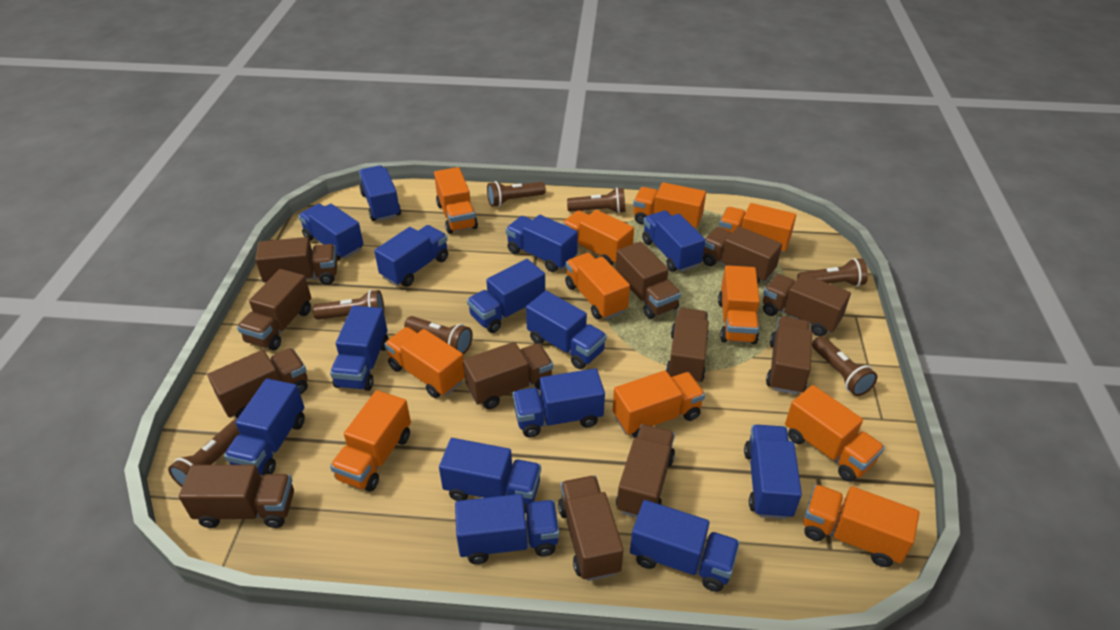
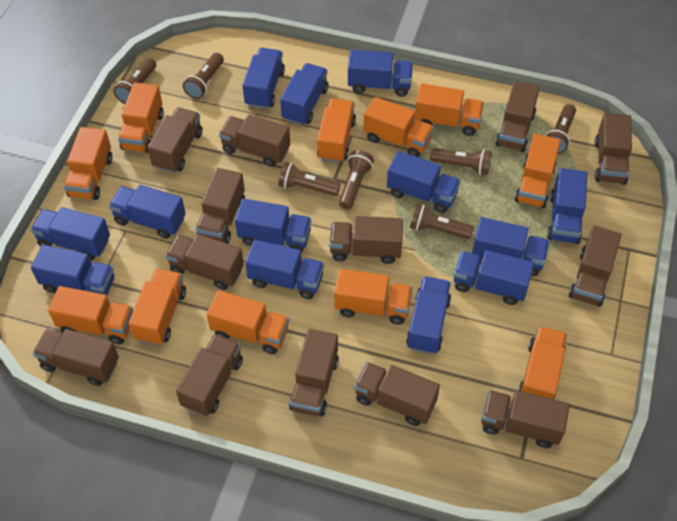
blue truck: 14 -> 13
brown truck: 12 -> 13

